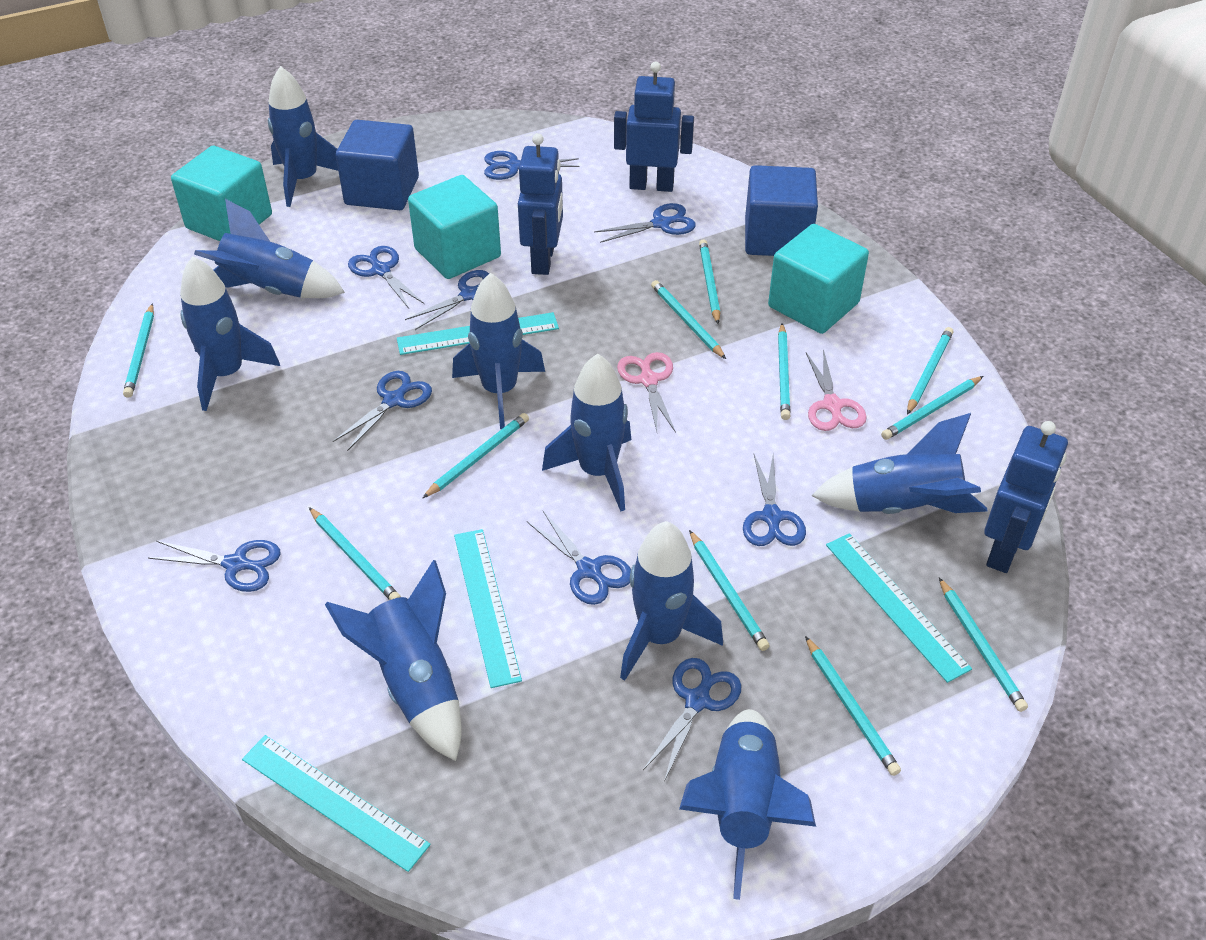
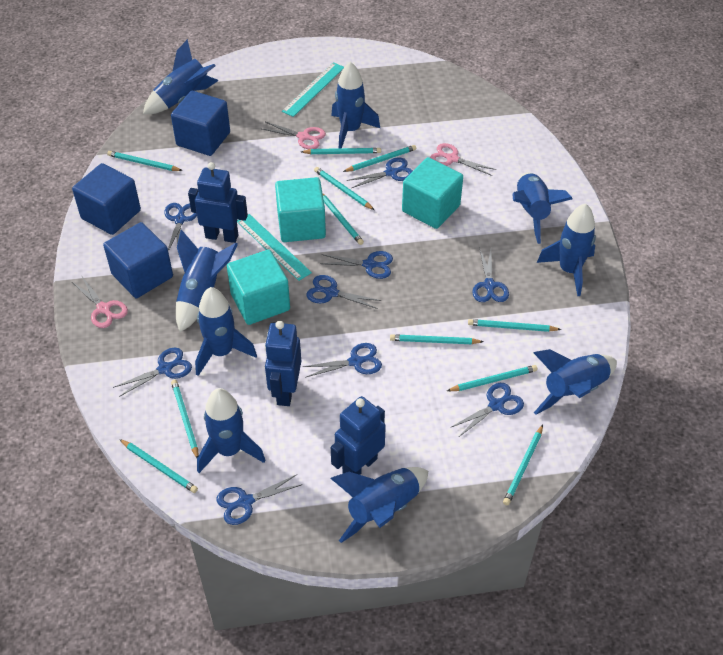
blue cube: 2 -> 3
pink scissors: 2 -> 3
turquoise ruler: 4 -> 2

